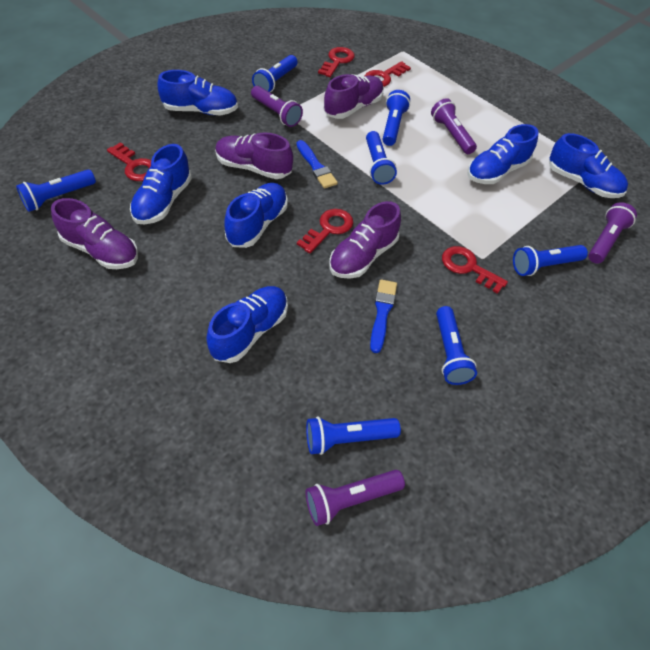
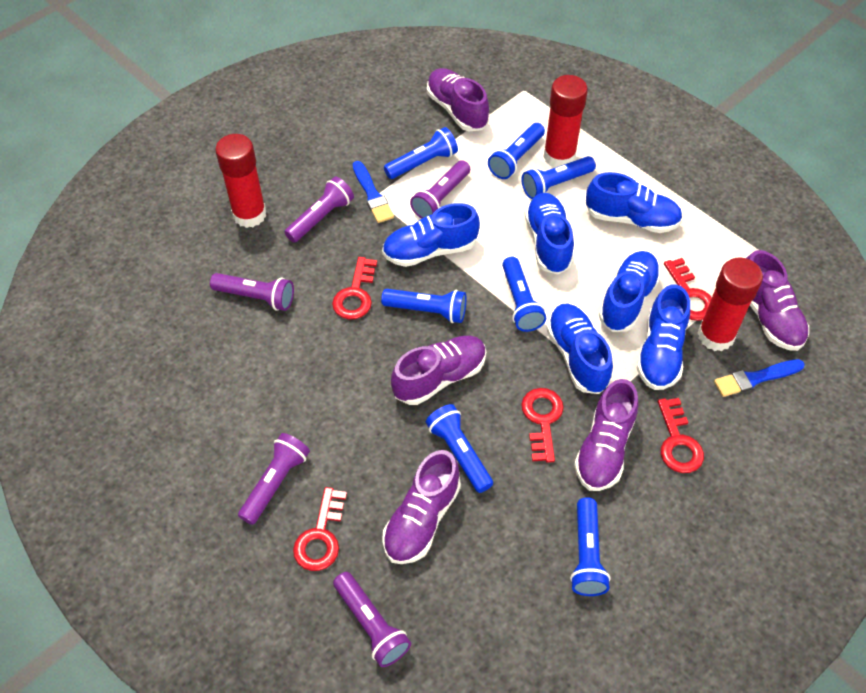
purple flashlight: 4 -> 5
purple shoe: 4 -> 5
red glue stick: 0 -> 3

